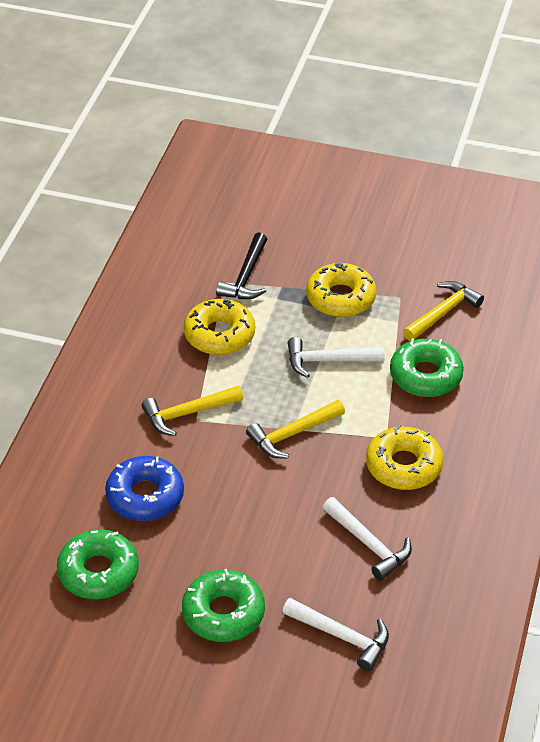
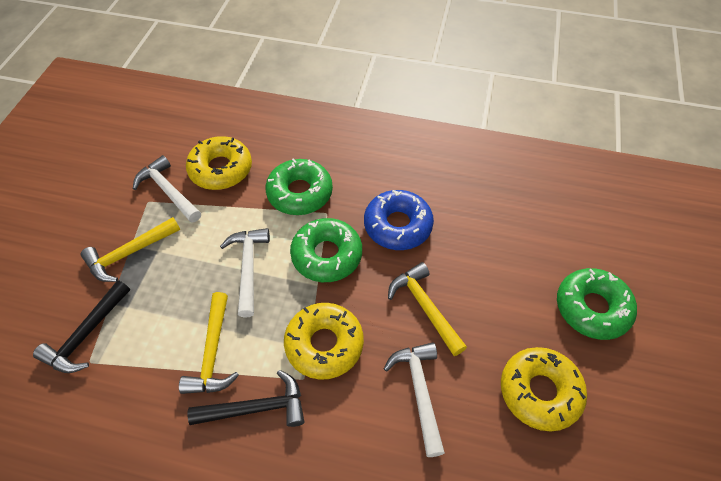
black hammer: 1 -> 2

